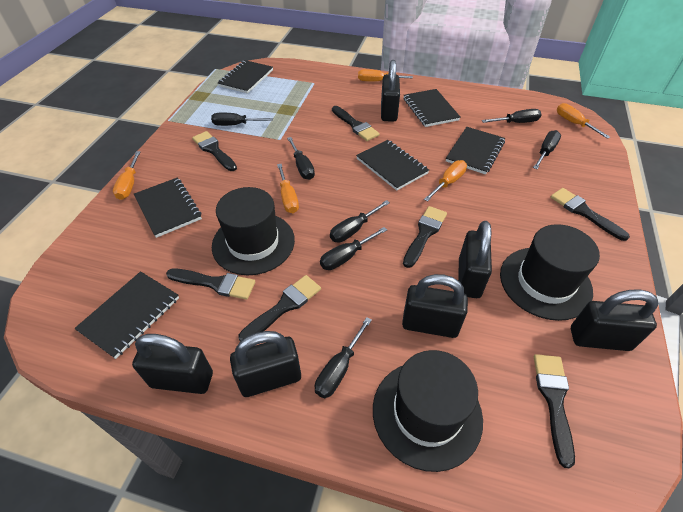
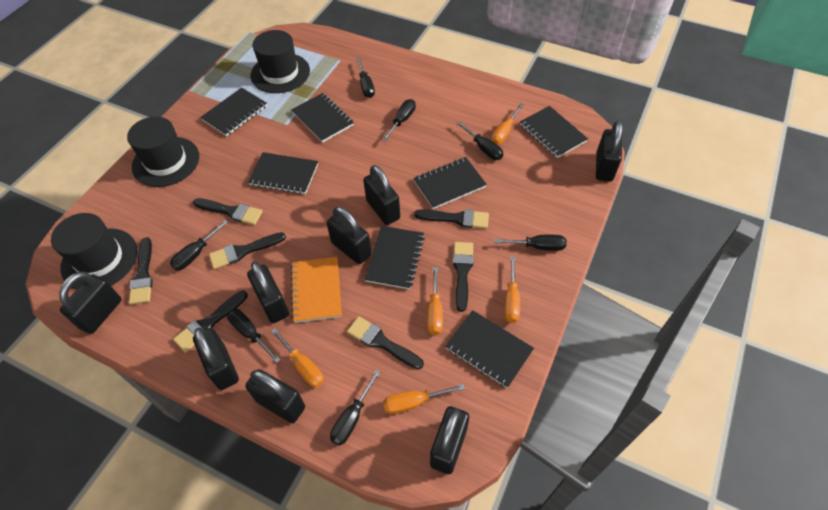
black notebook: 6 -> 7
black padlock: 6 -> 8
orange notebook: 0 -> 1

